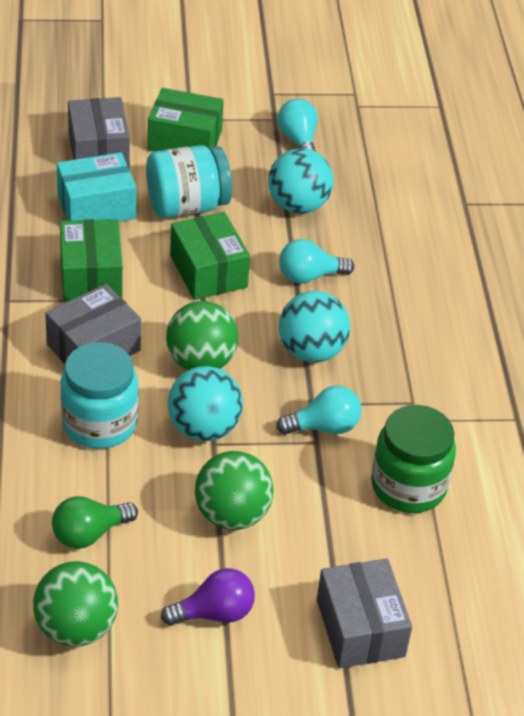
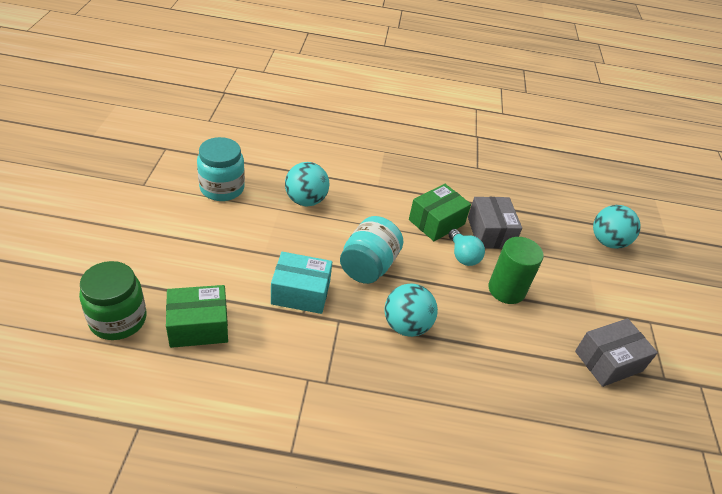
green ball: 3 -> 0
green box: 3 -> 2
green cylinder: 0 -> 1
green light bulb: 1 -> 0
grey box: 3 -> 2
purple light bulb: 1 -> 0
turquoise light bulb: 3 -> 1

